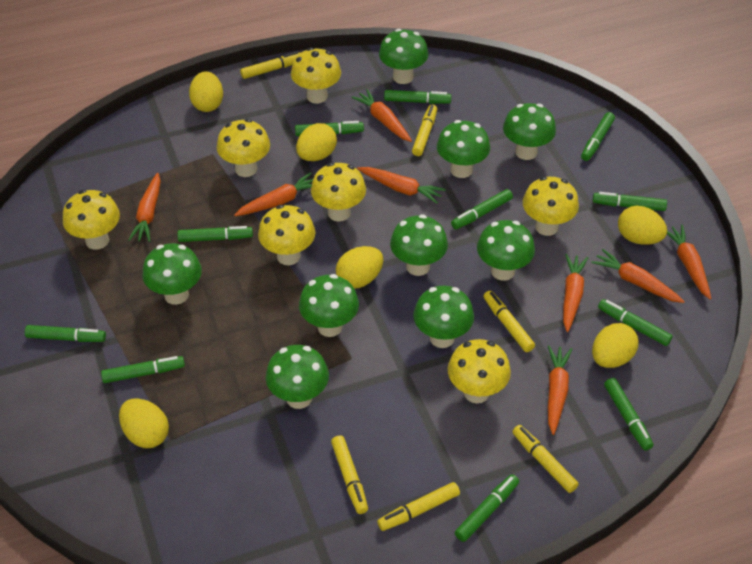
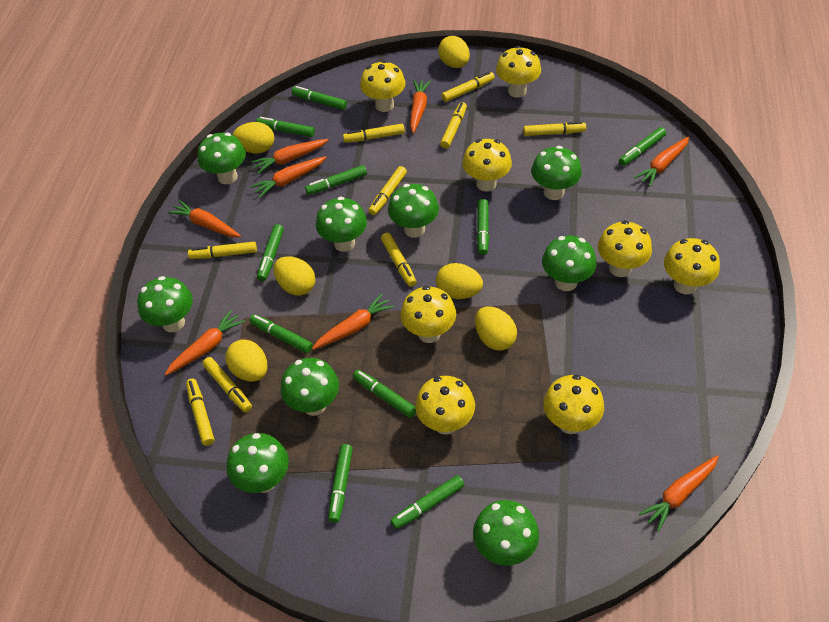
green marker: 11 -> 10
yellow marker: 6 -> 9
yellow mushroom: 7 -> 8

